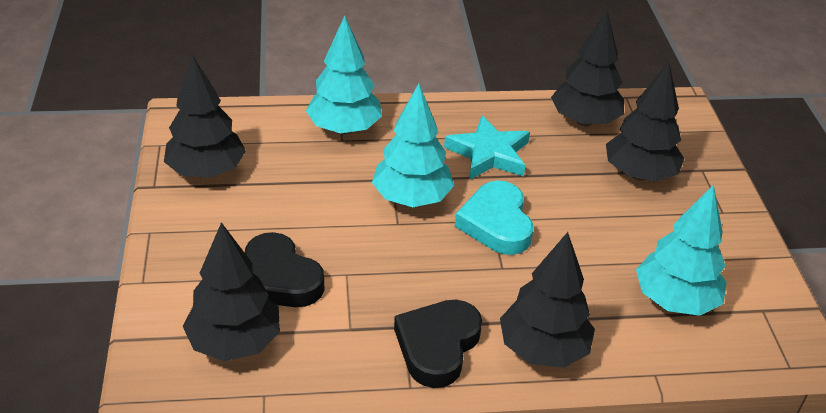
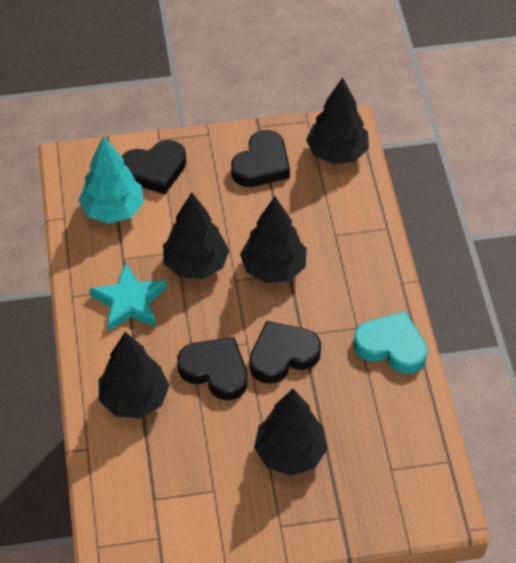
black heart: 2 -> 4
turquoise tree: 3 -> 1

